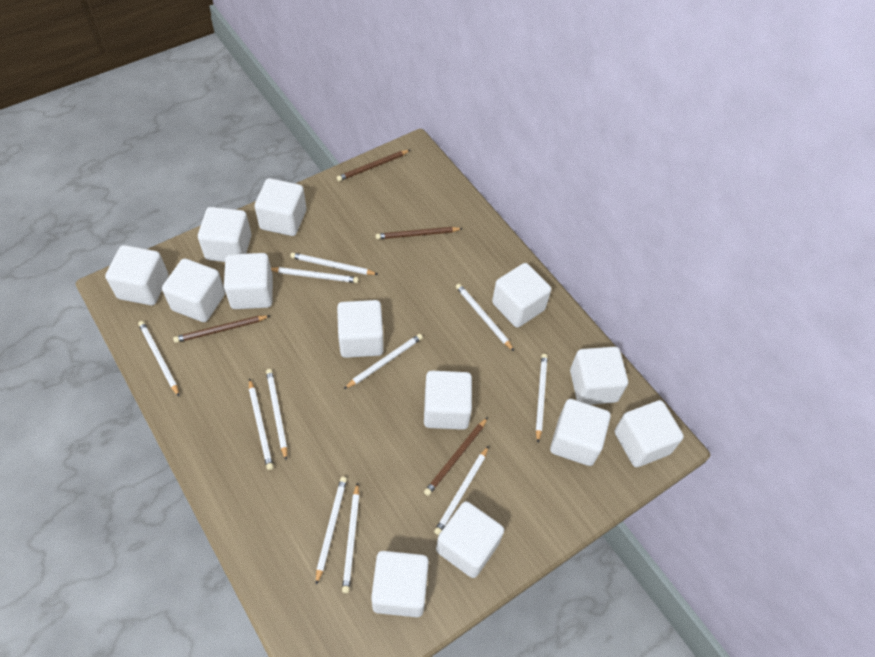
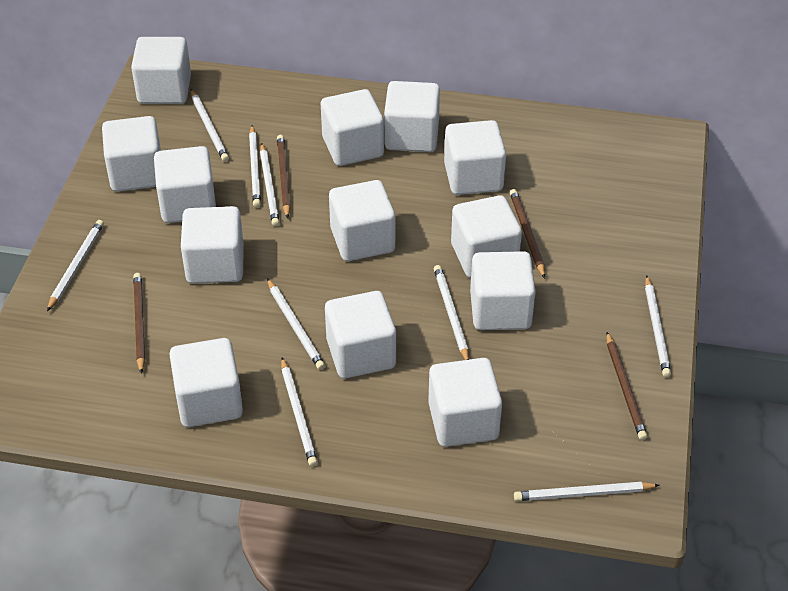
white pencil: 11 -> 9

